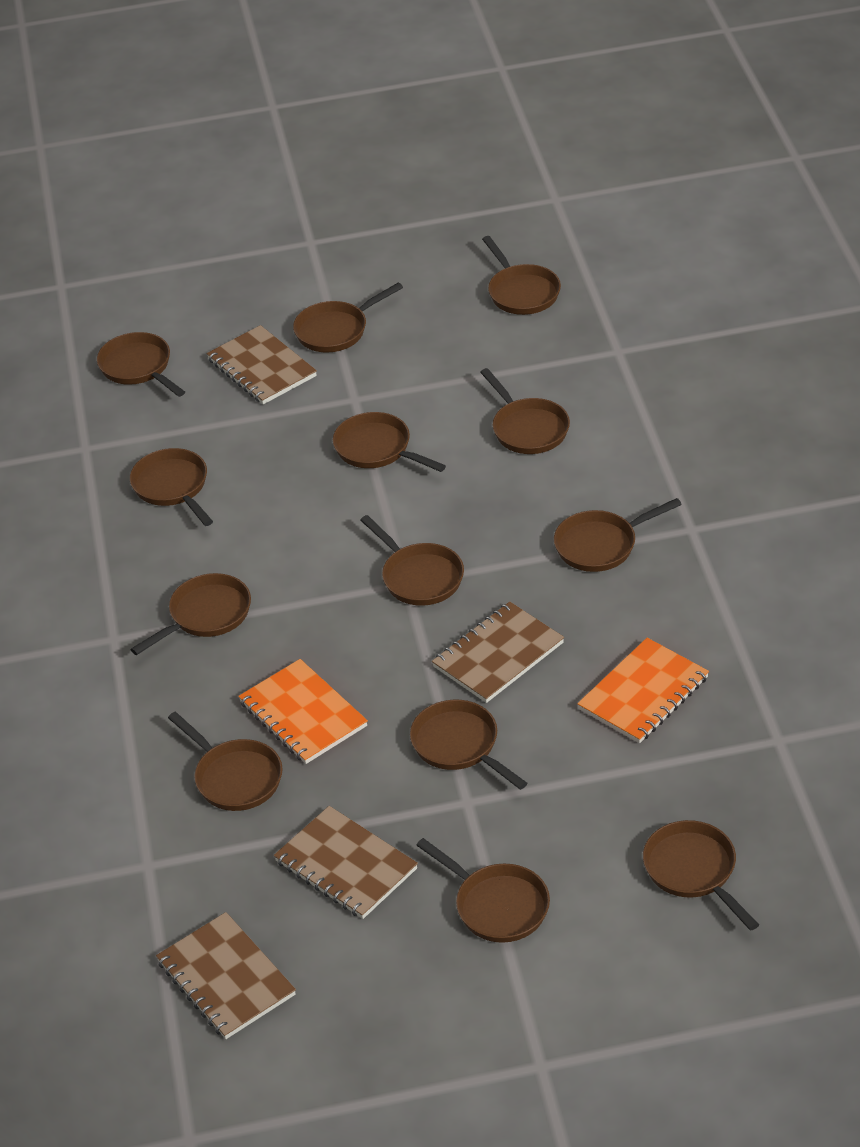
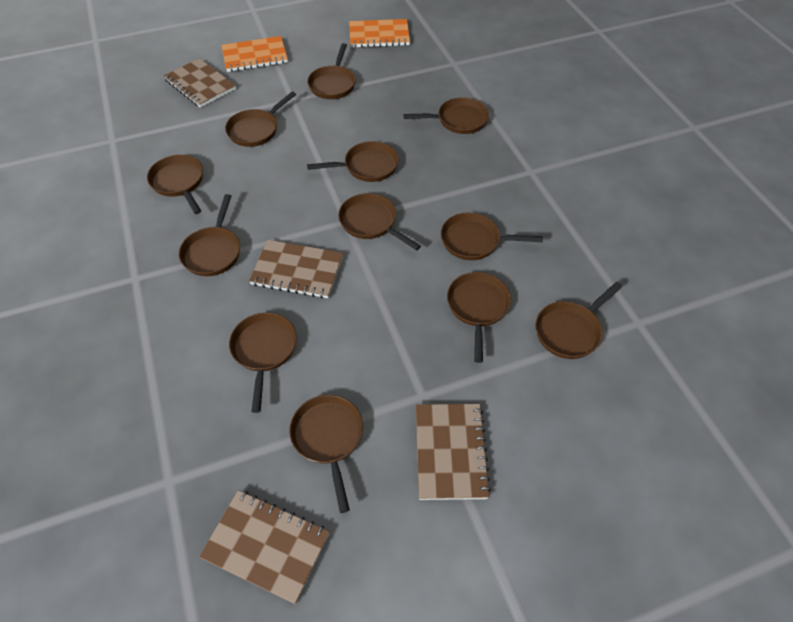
brown pan: 13 -> 12

